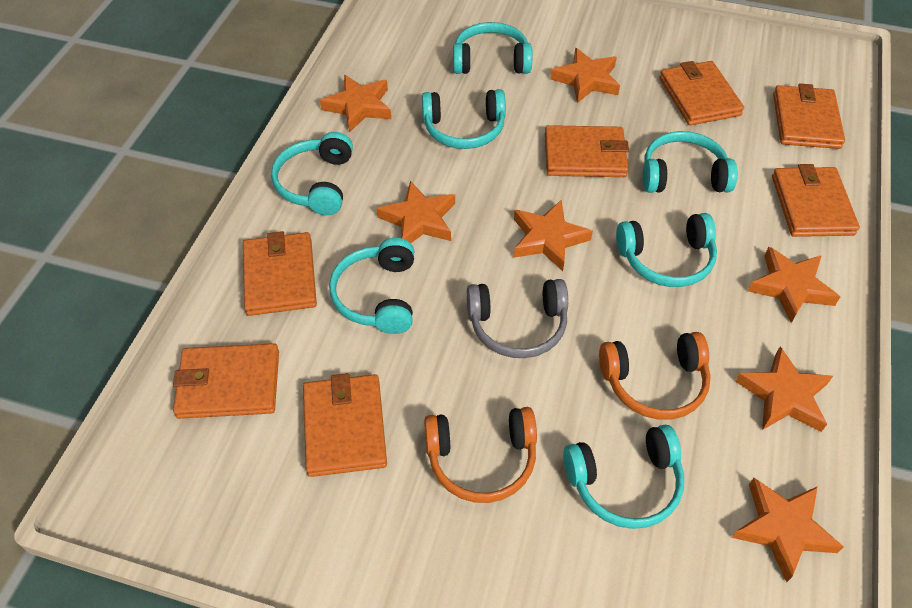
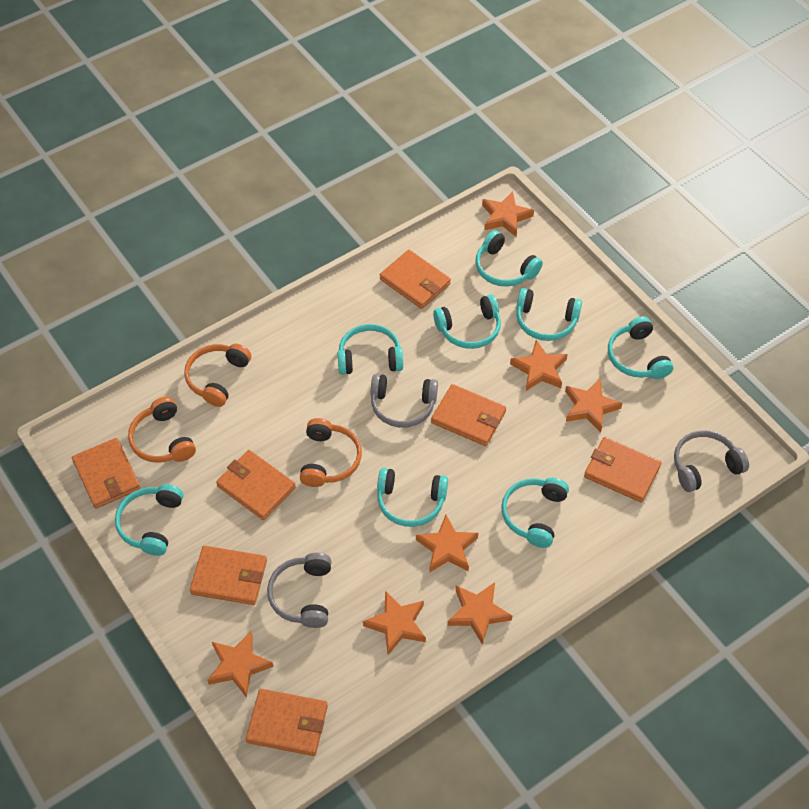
grey headphones: 1 -> 3
orange headphones: 2 -> 3
turquoise headphones: 7 -> 8

